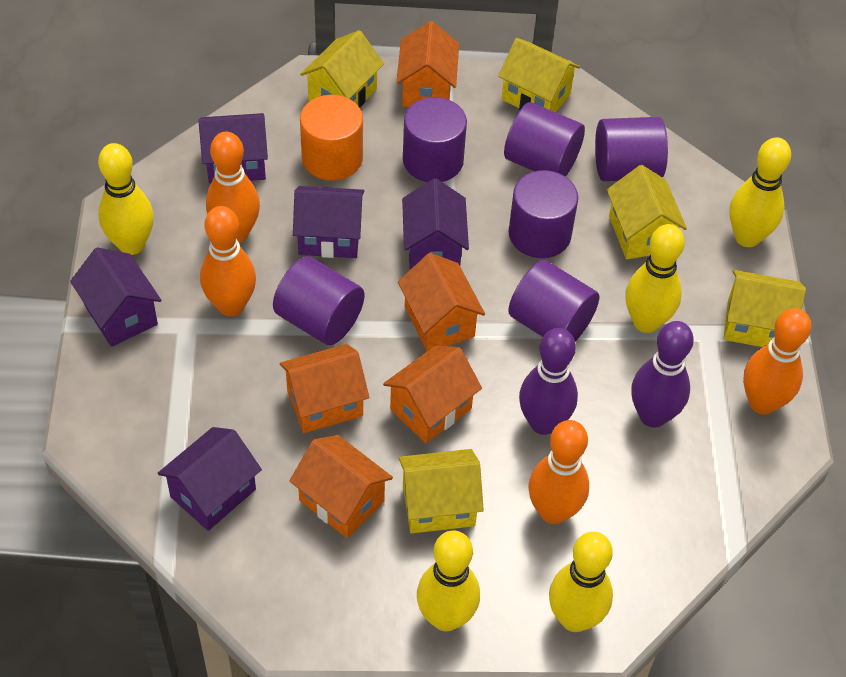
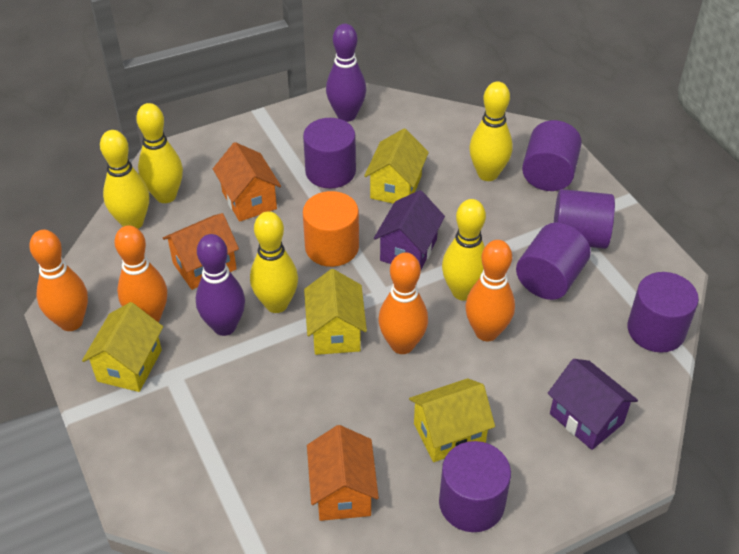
orange house: 5 -> 3
purple house: 5 -> 2
yellow house: 5 -> 4

